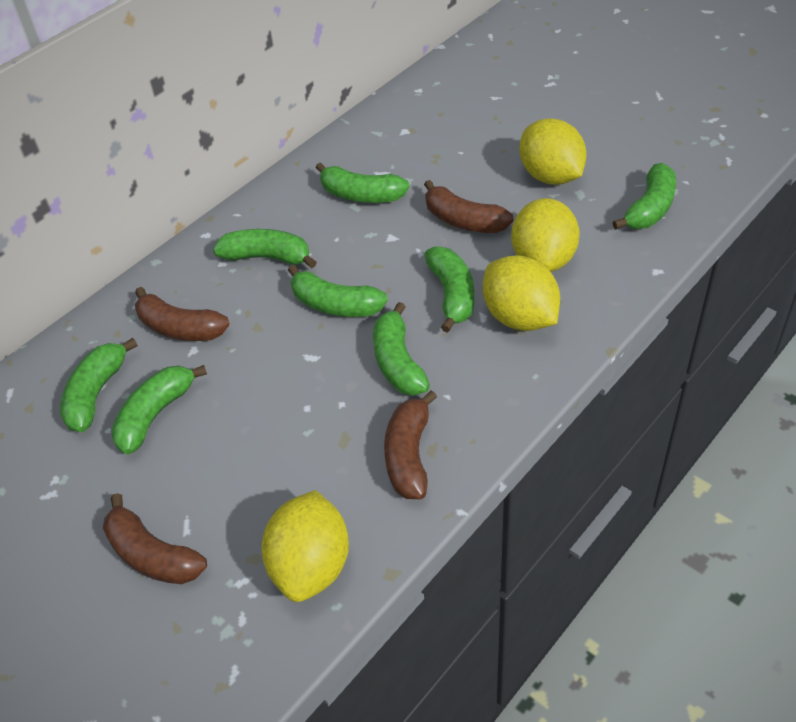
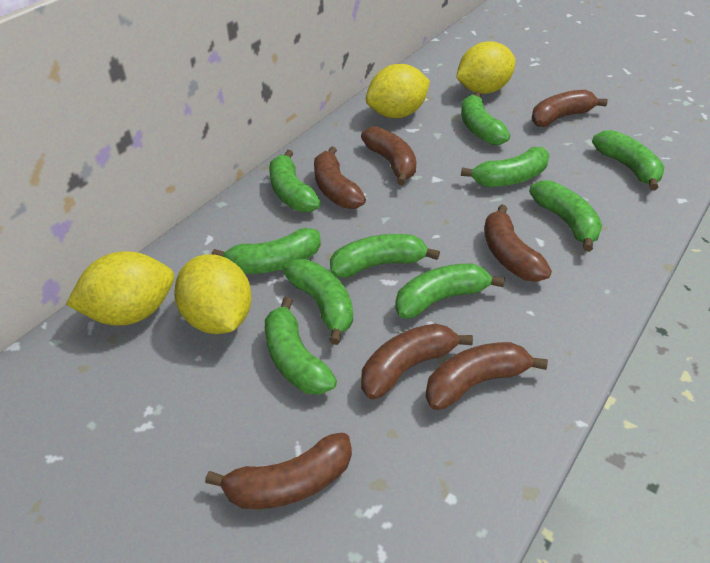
brown banana: 4 -> 7
green banana: 8 -> 10

